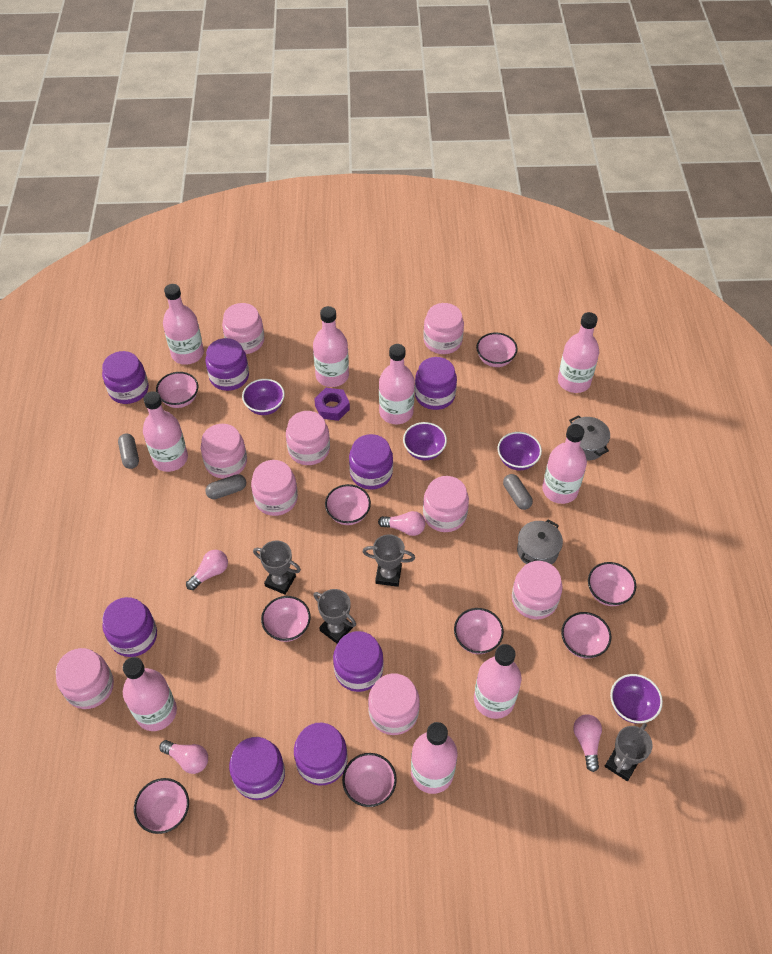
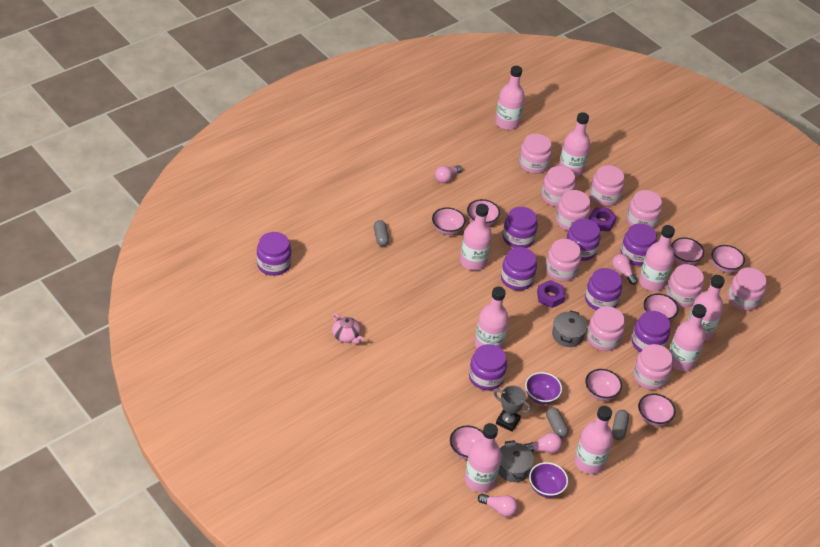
grey trophy: 4 -> 1
pink bowl: 9 -> 8
pink jar: 9 -> 10
pink teapot: 0 -> 1
purple bowl: 4 -> 2
purple nut: 1 -> 2

